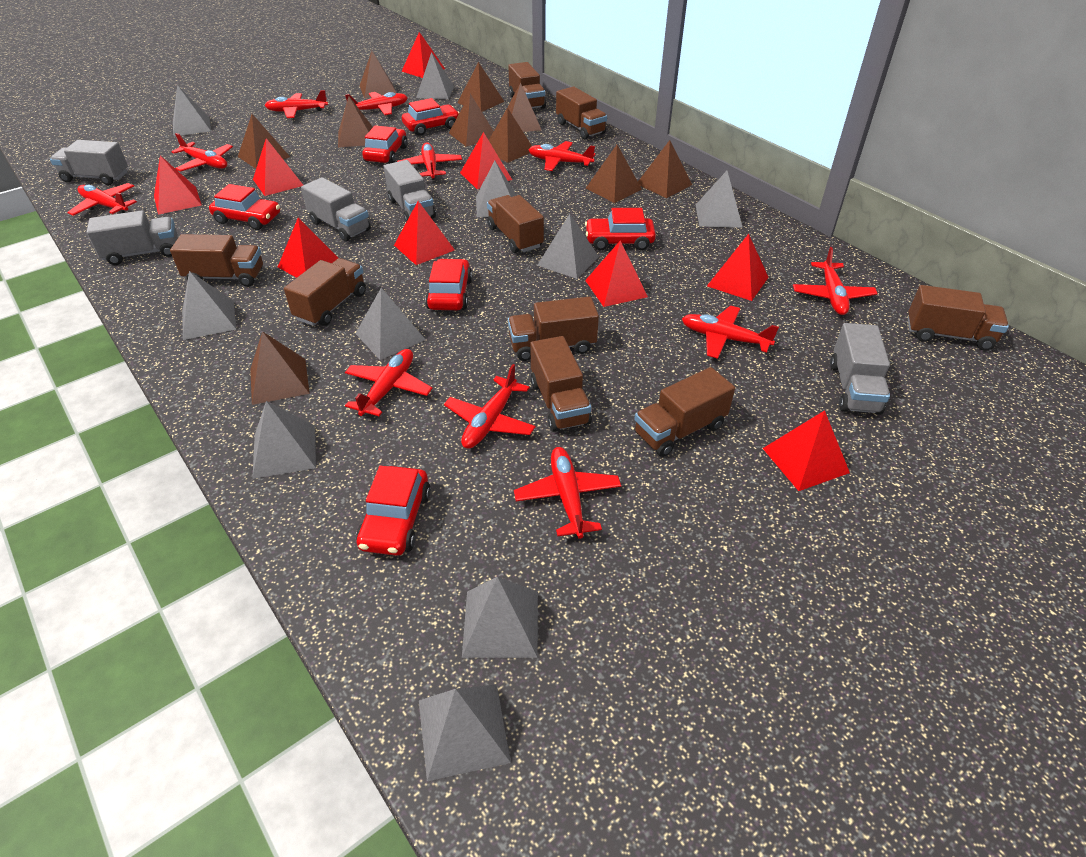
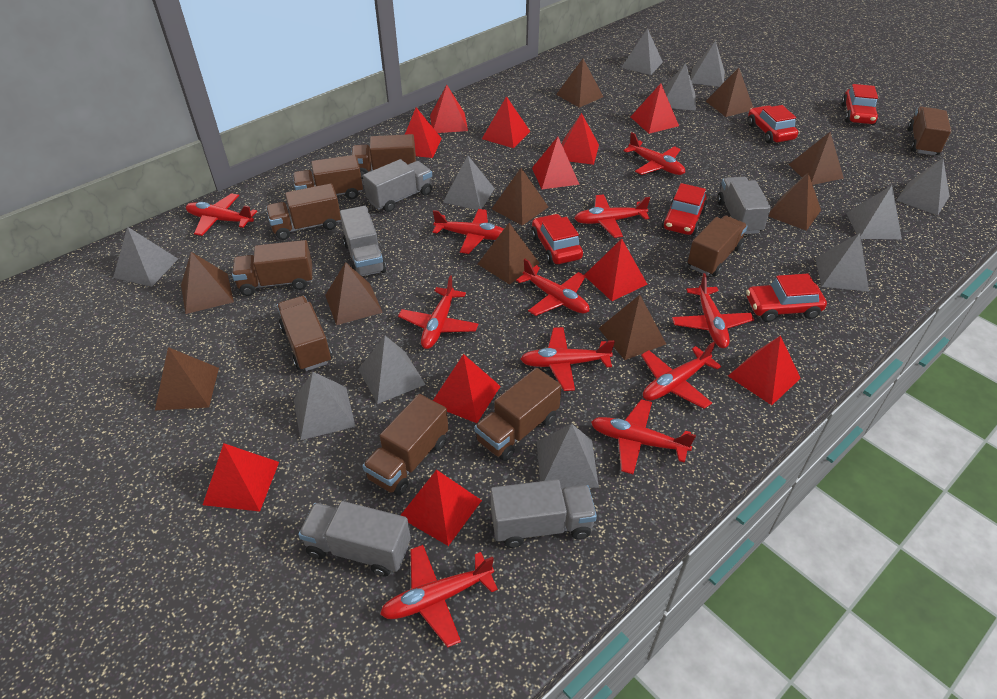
grey pyramid: 10 -> 11
red car: 6 -> 5
red pyramid: 9 -> 11

